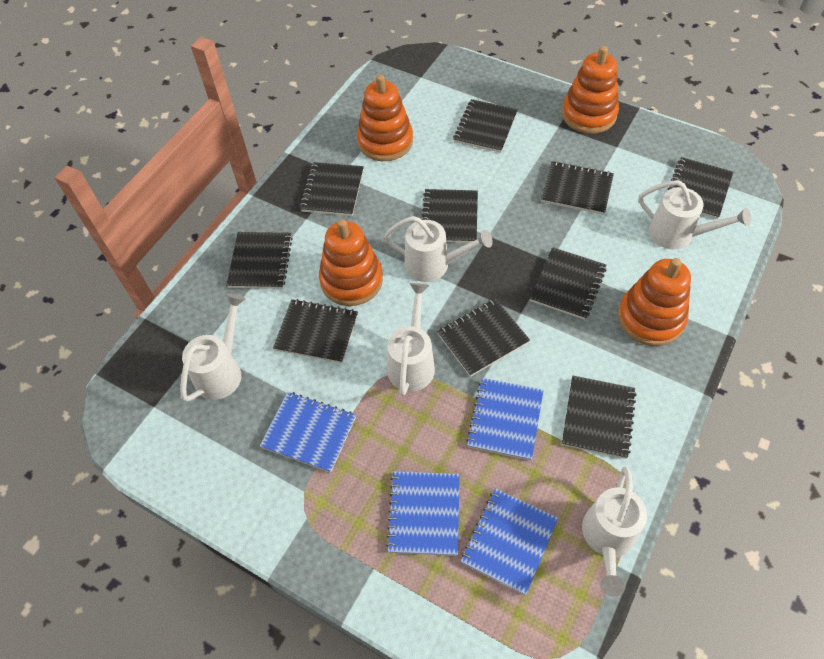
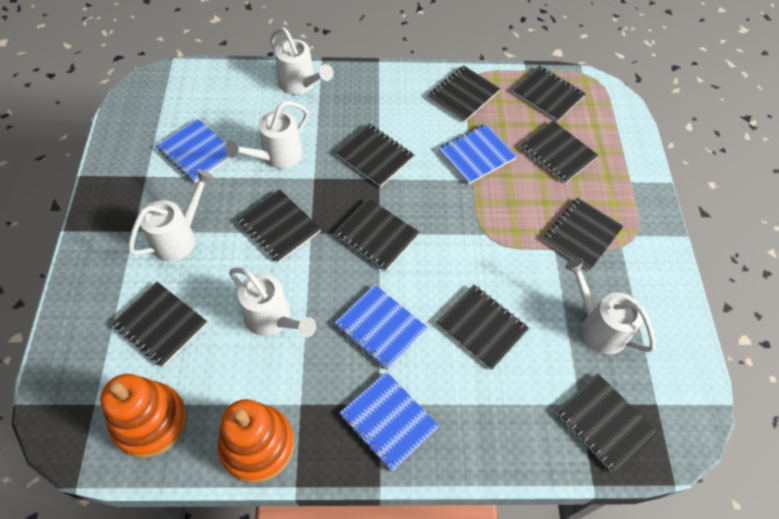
orange stacking toy: 4 -> 2

